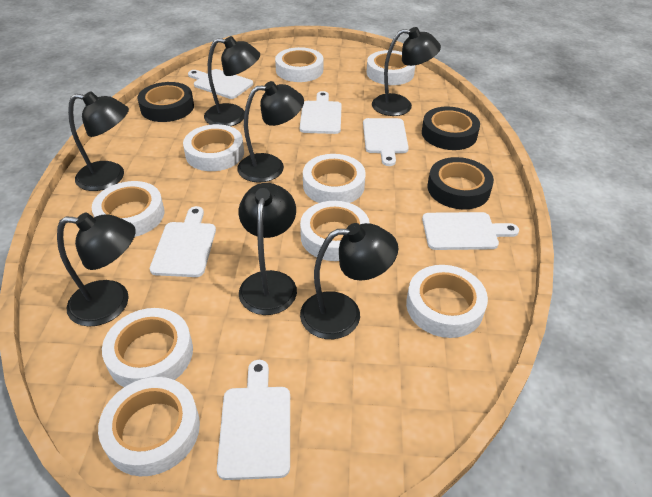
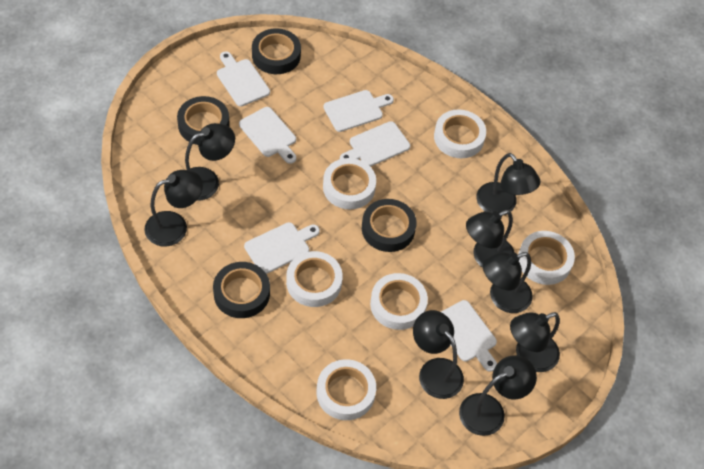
black lamp: 7 -> 8
black tape: 3 -> 4
white tape: 9 -> 6

